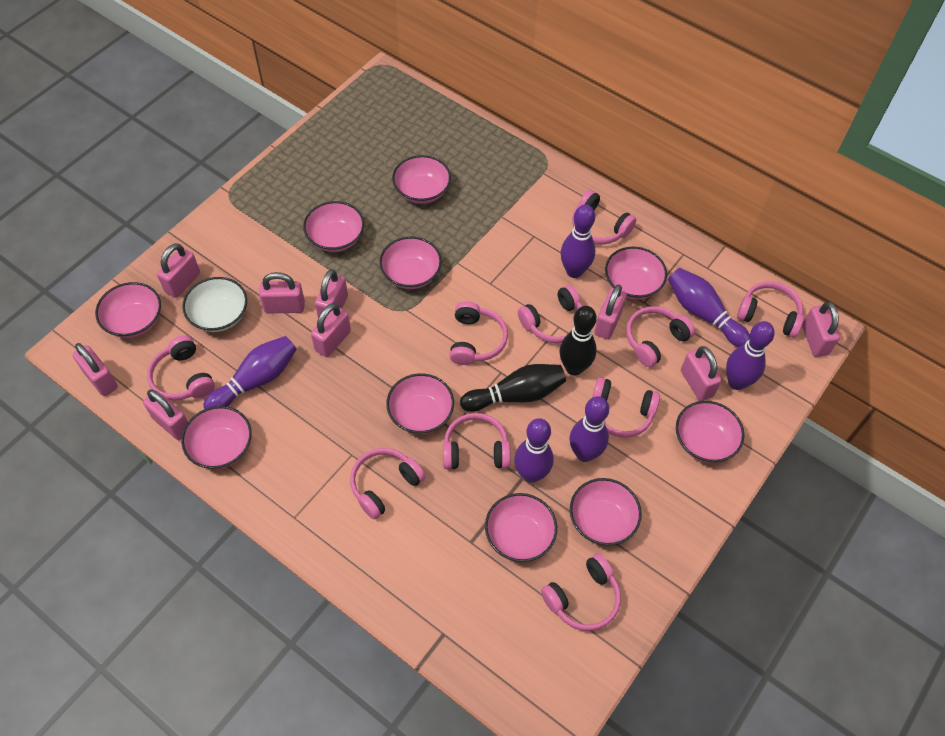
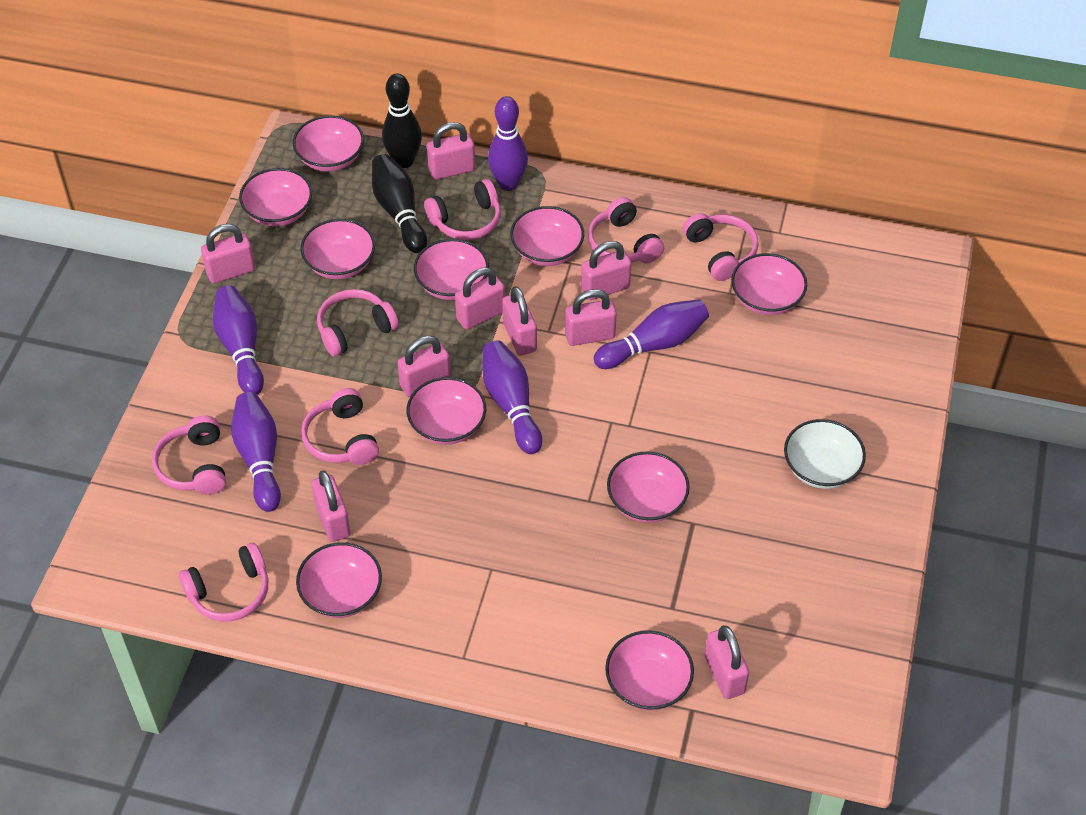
pink headphones: 10 -> 7
purple bowling pin: 6 -> 5

